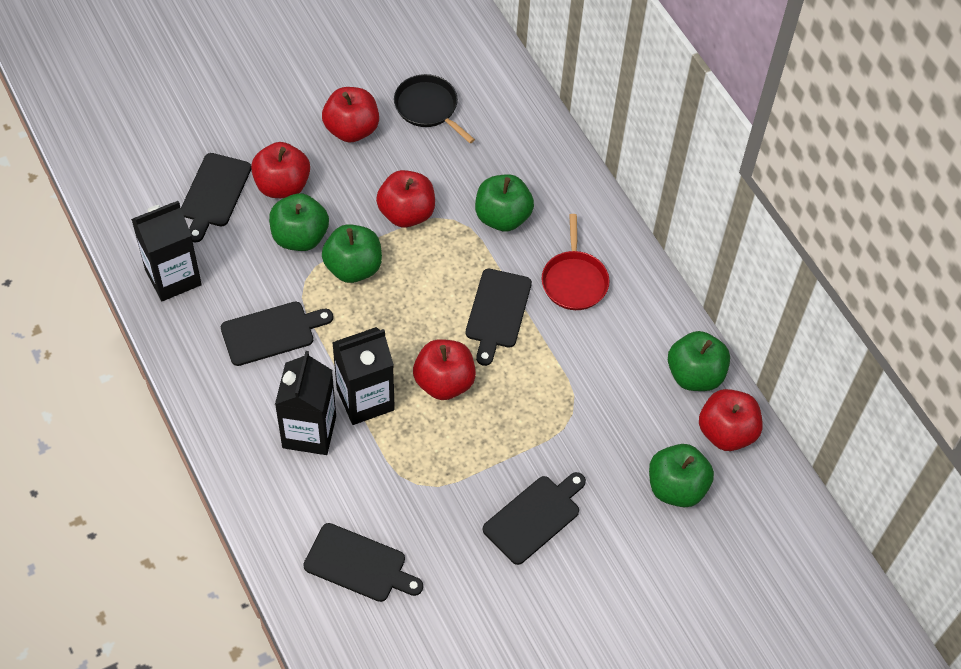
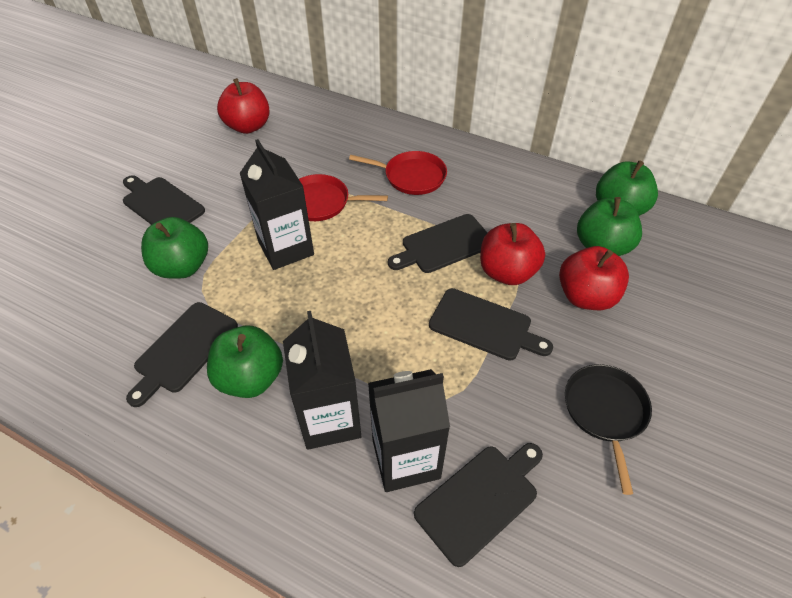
green apple: 5 -> 4
red apple: 5 -> 3
red pan: 1 -> 2

